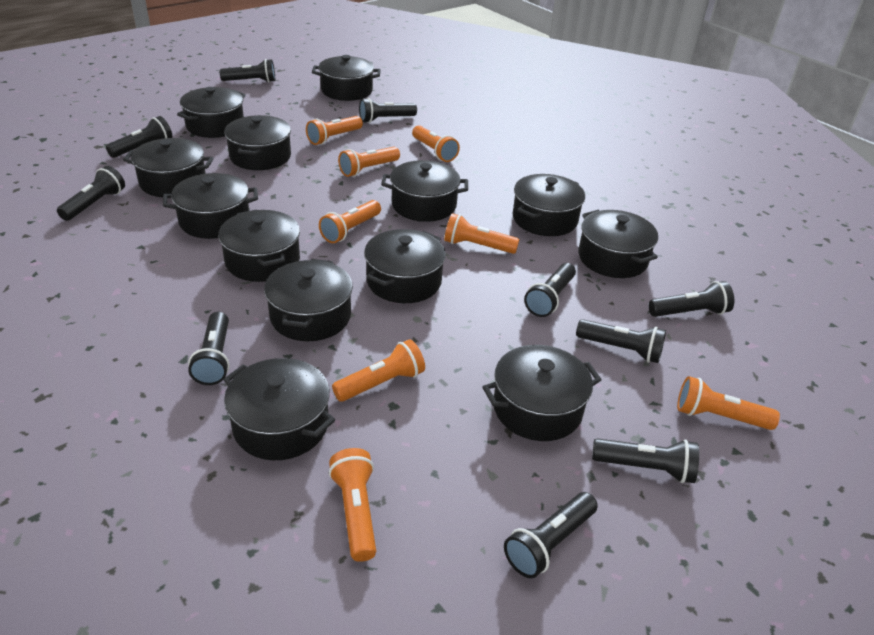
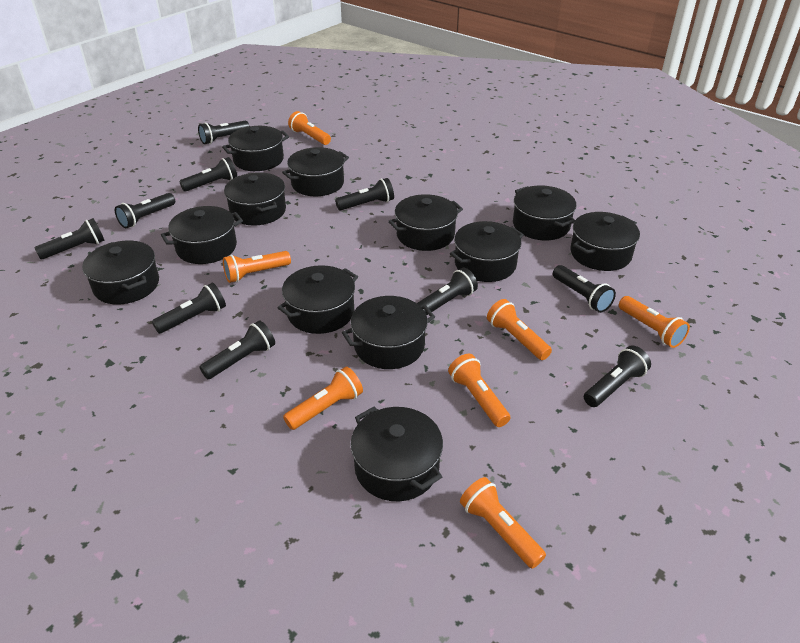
black pot: 13 -> 12
orange flashlight: 8 -> 7

